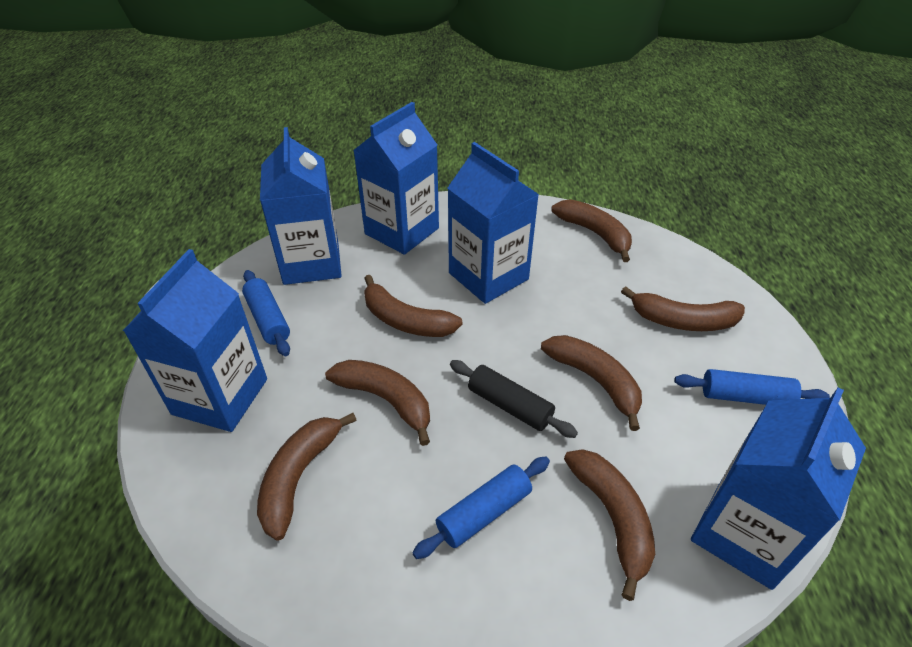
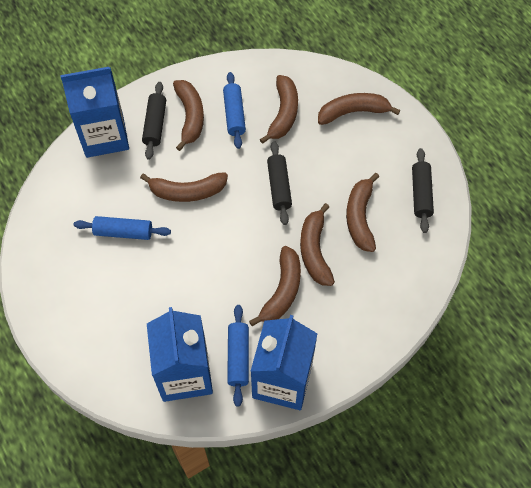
black rolling pin: 1 -> 3
blue carton: 5 -> 3

